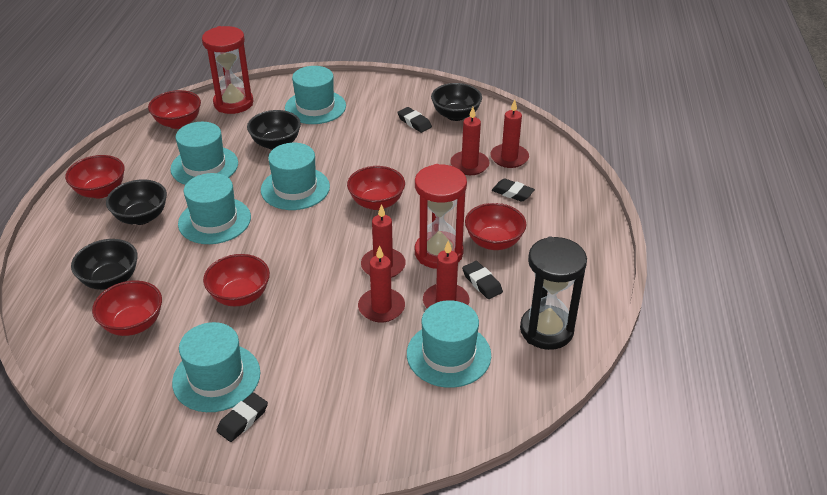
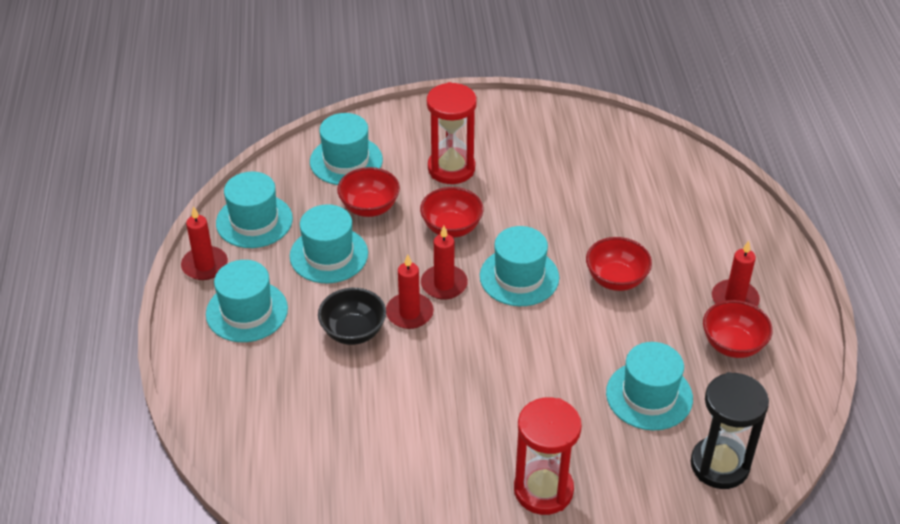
black bowl: 4 -> 1
black eraser: 4 -> 0
red bowl: 6 -> 4
red candle: 5 -> 4

